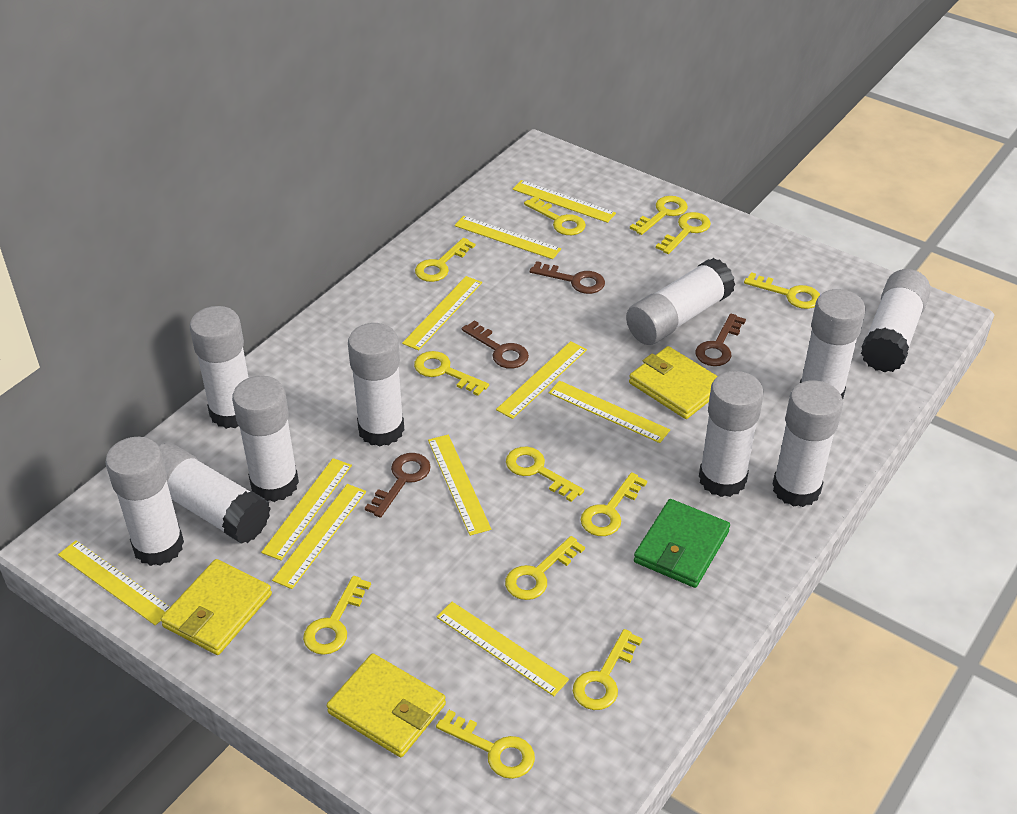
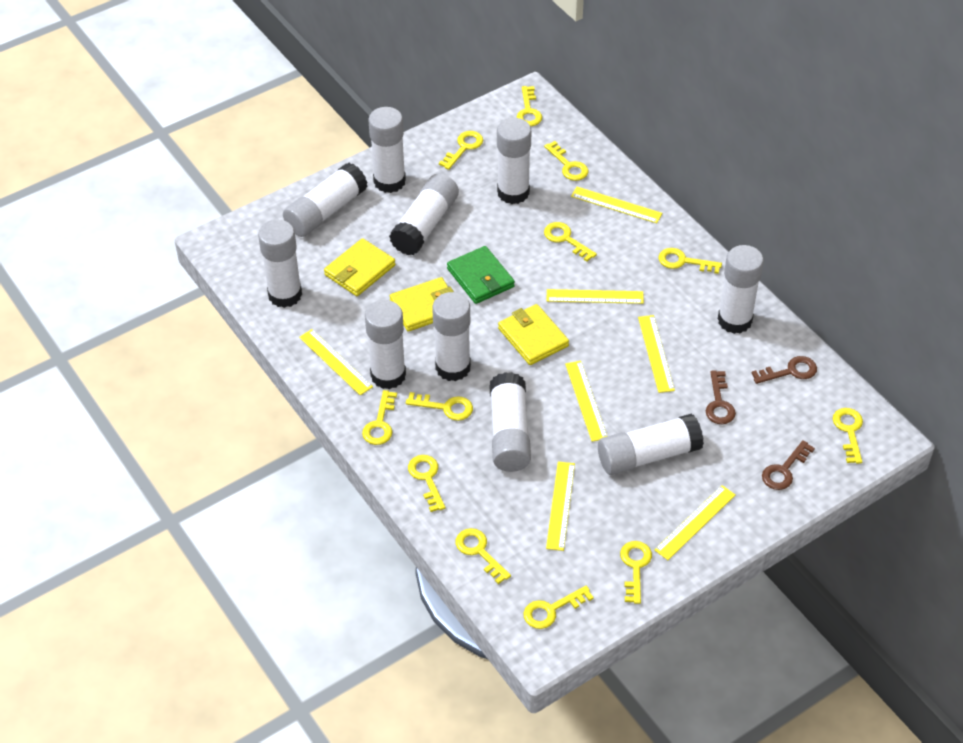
brown key: 4 -> 3
yellow ruler: 10 -> 7

